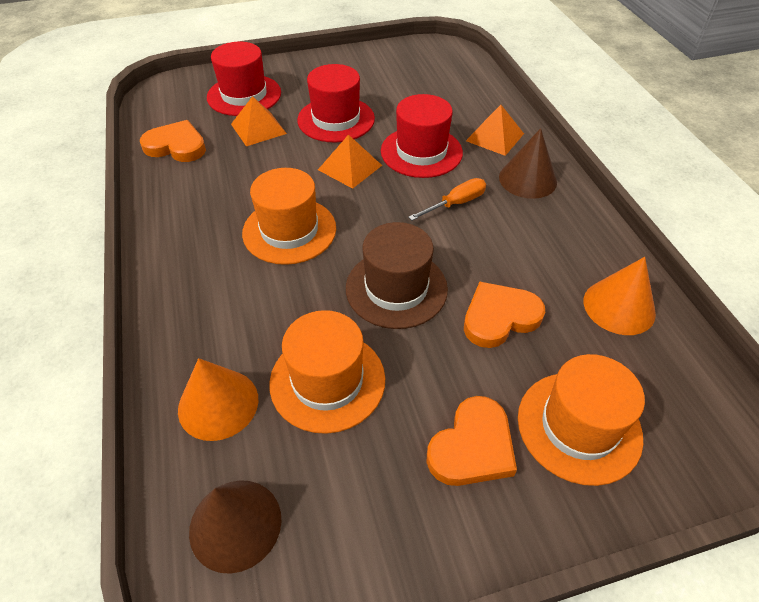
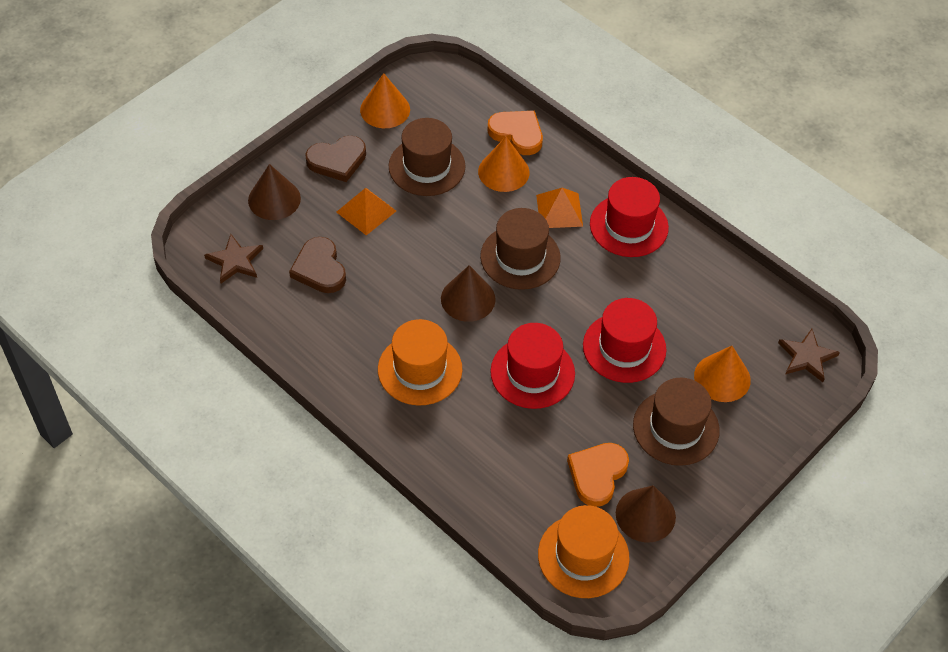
brown cone: 2 -> 3
brown hat: 1 -> 3
brown heart: 0 -> 2
brown star: 0 -> 2
orange cone: 2 -> 3
orange hat: 3 -> 2
orange heart: 3 -> 2
orange pyramid: 3 -> 2
orange screwdriver: 1 -> 0

